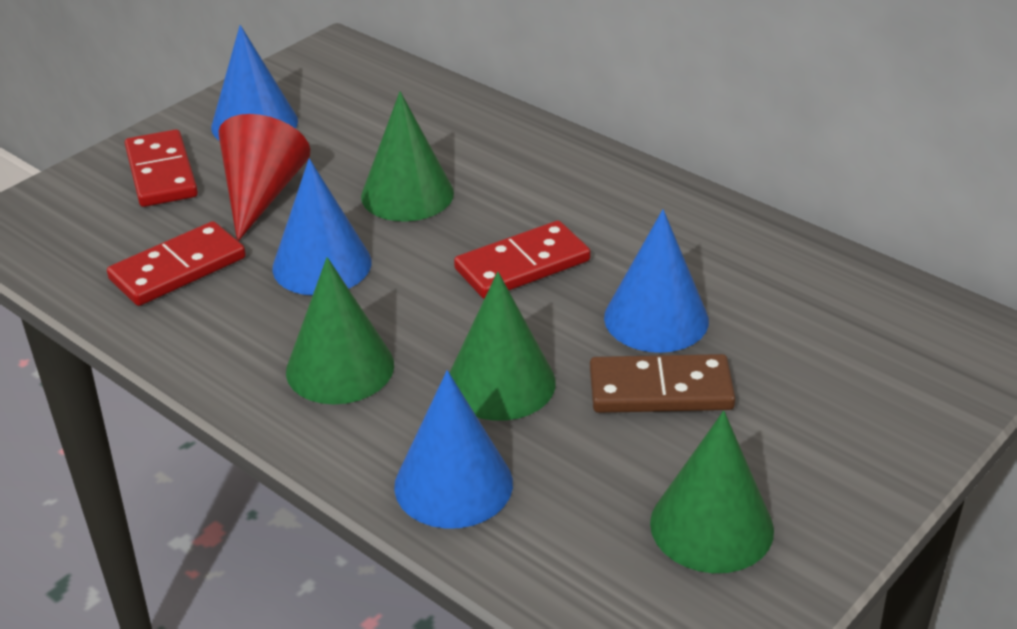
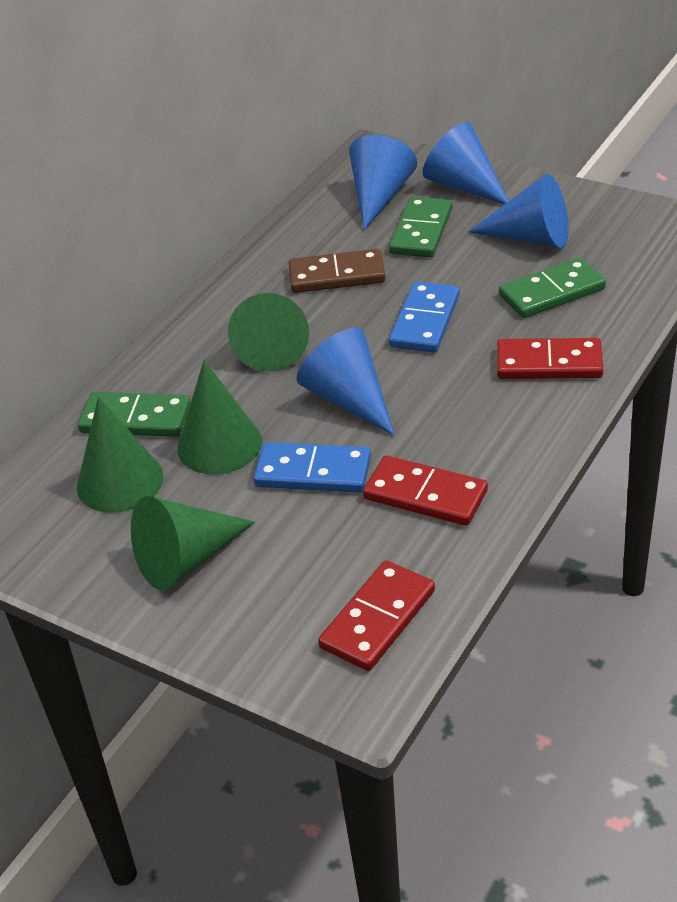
blue domino: 0 -> 2
green domino: 0 -> 3
red cone: 1 -> 0

